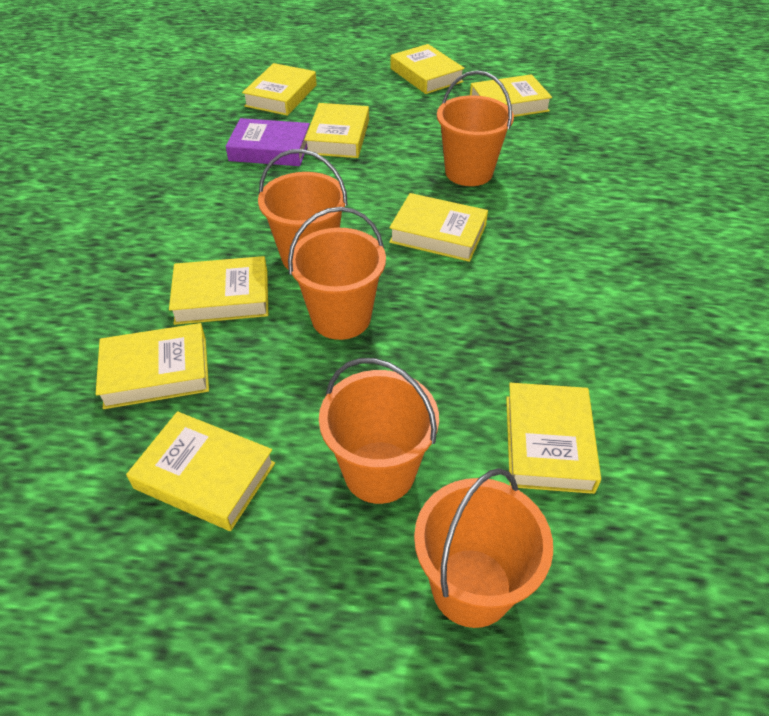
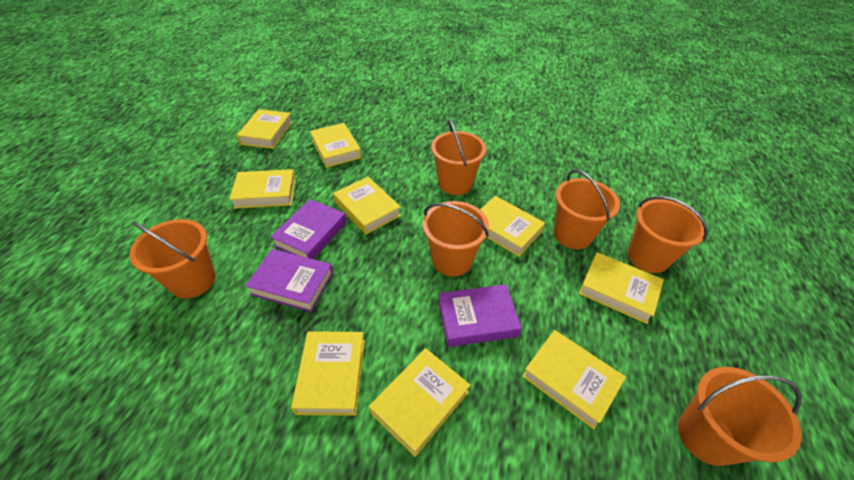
orange bucket: 5 -> 6
purple book: 1 -> 3

